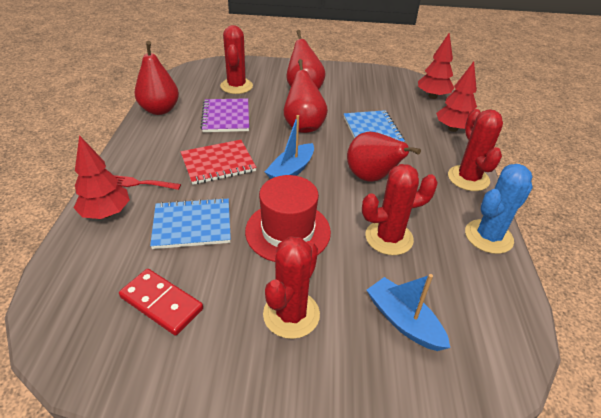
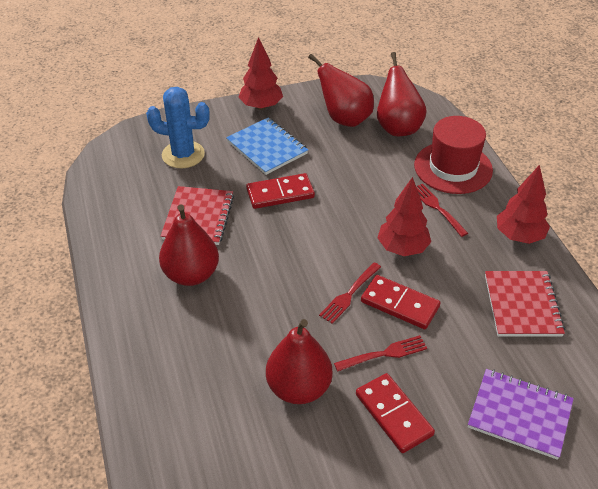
blue boat: 2 -> 0
blue notebook: 2 -> 1
red cactus: 4 -> 0
red domino: 1 -> 3
red fork: 1 -> 3
red notebook: 1 -> 2

